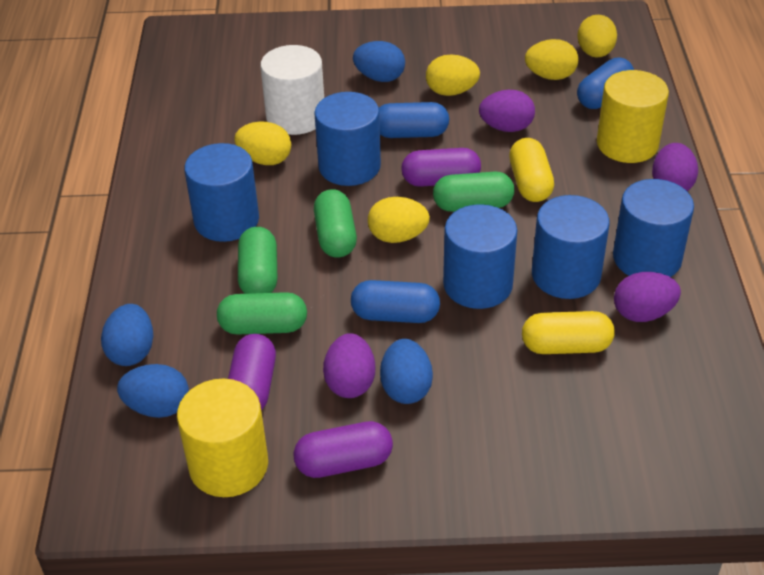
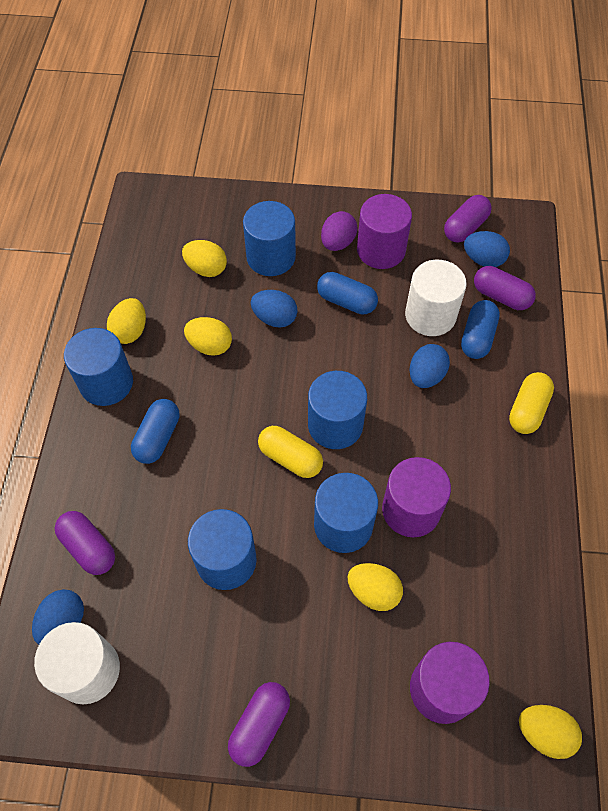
green capsule: 4 -> 0
purple capsule: 3 -> 4
purple cylinder: 0 -> 3
purple egg: 4 -> 1
white cylinder: 1 -> 2
yellow cylinder: 2 -> 0

